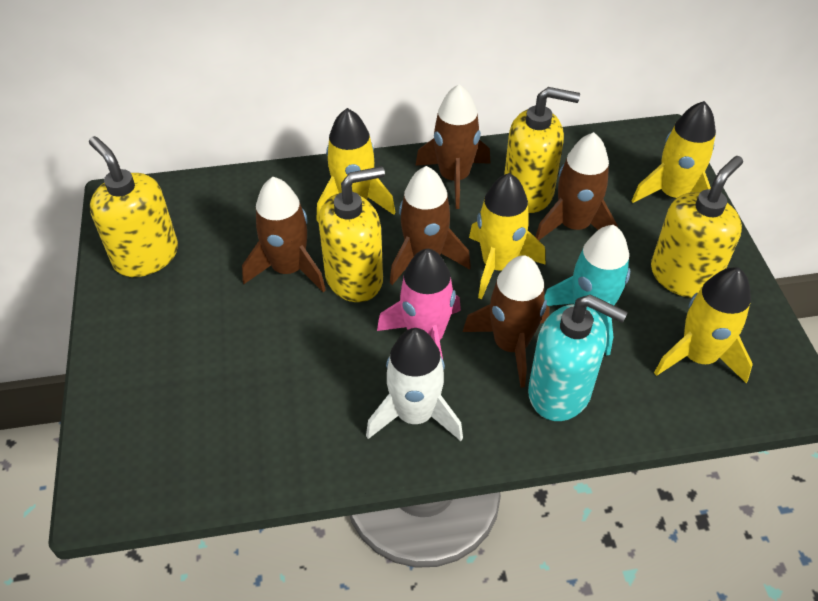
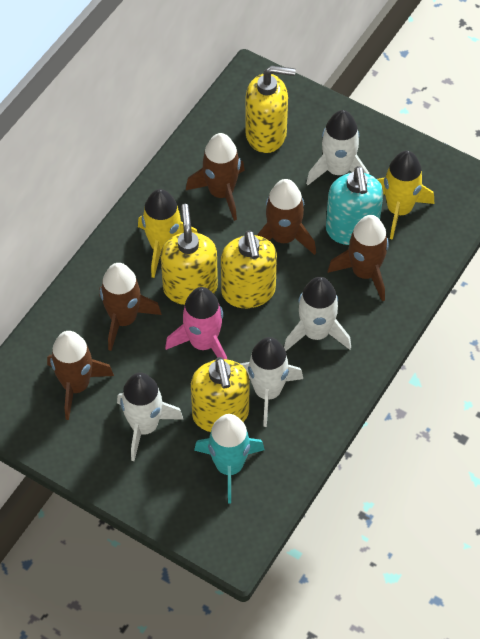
white rocket: 1 -> 4
yellow rocket: 4 -> 2

